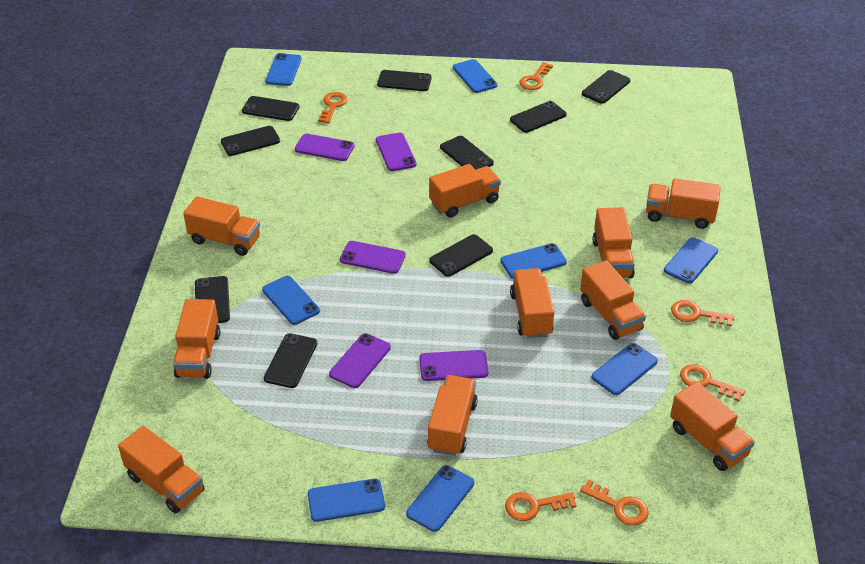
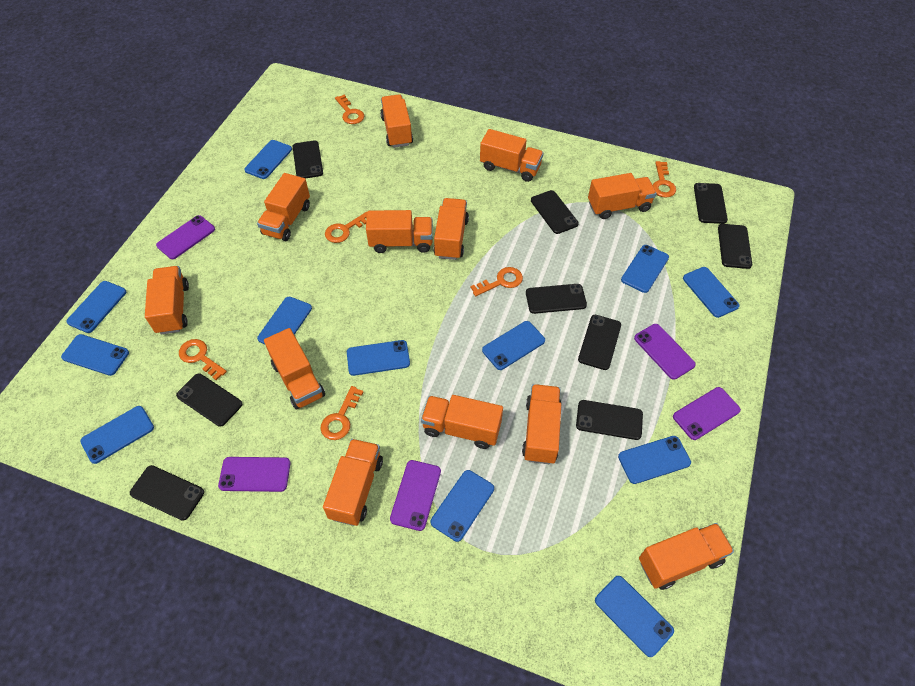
blue phone: 8 -> 12
orange truck: 10 -> 12

